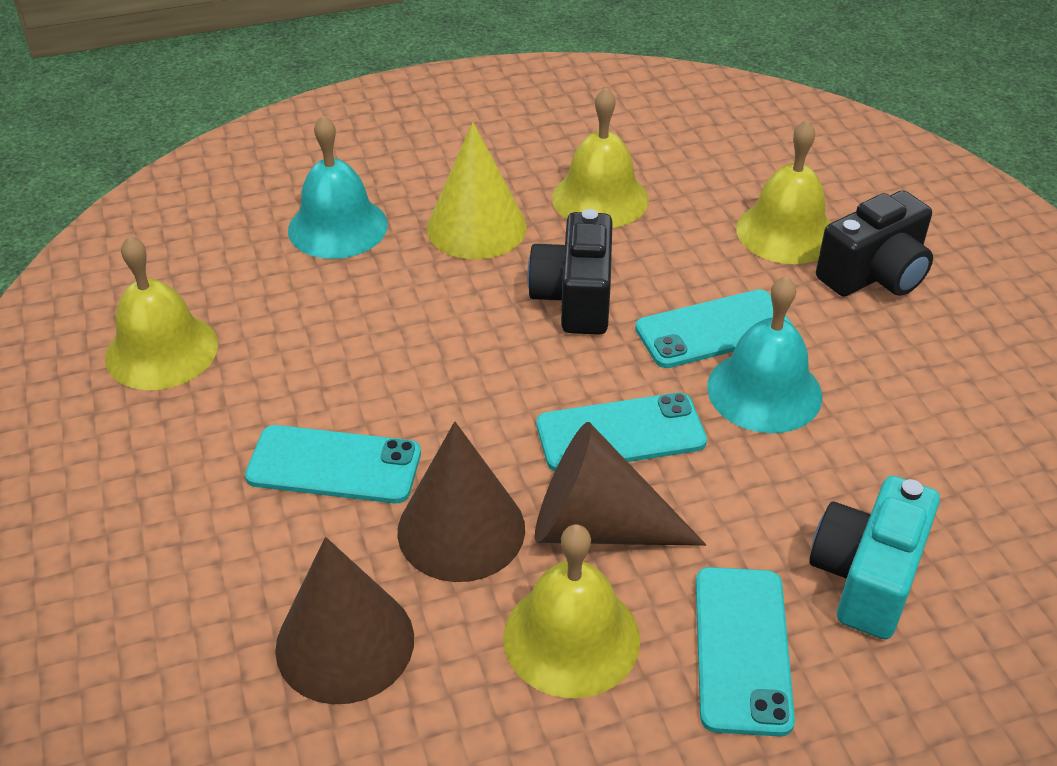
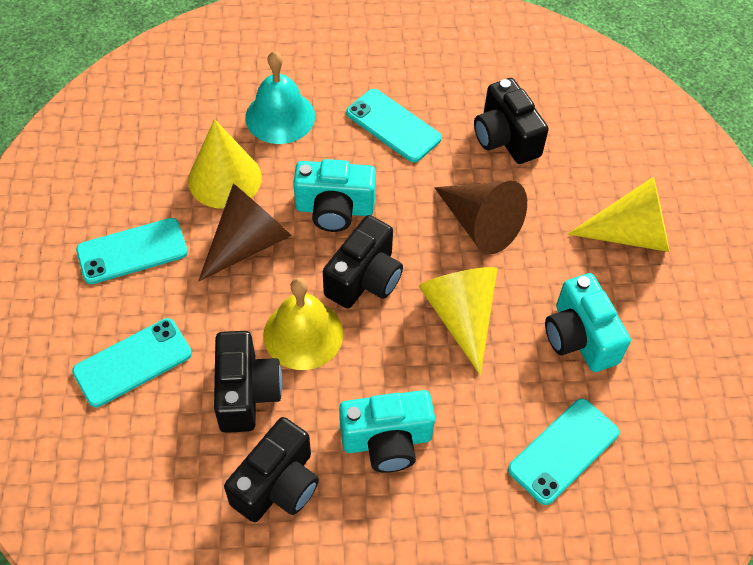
black camera: 2 -> 4
brown cone: 3 -> 2
turquoise bell: 2 -> 1
turquoise camera: 1 -> 3
yellow bell: 4 -> 1
yellow cone: 1 -> 3

